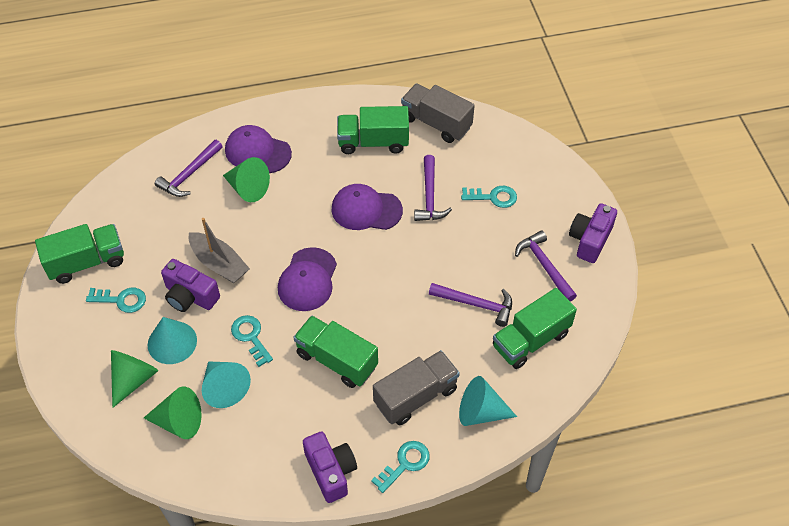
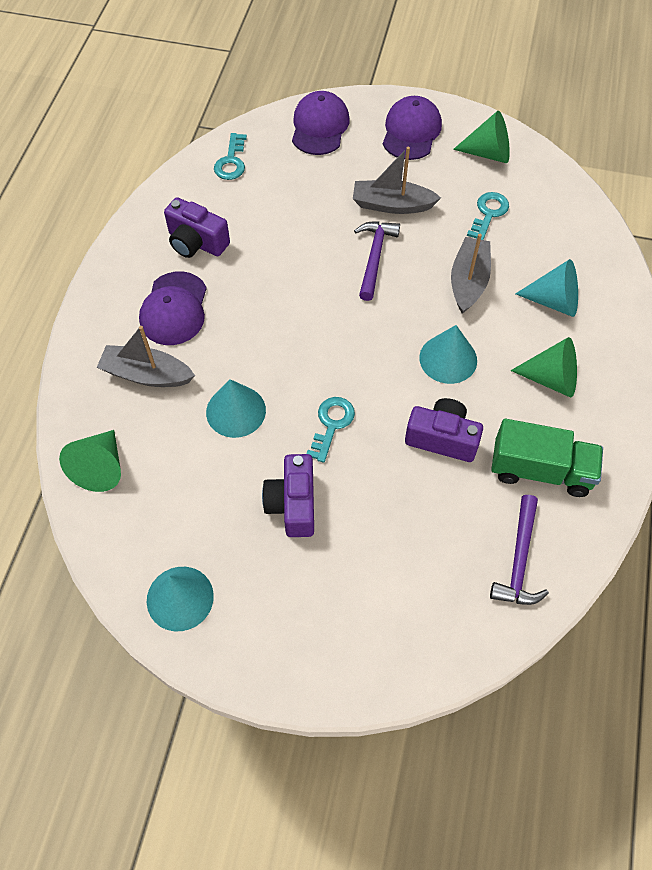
green truck: 4 -> 1
grey boat: 1 -> 3
grey truck: 2 -> 0
purple hammer: 4 -> 2
turquoise cone: 3 -> 4
turquoise key: 4 -> 3

